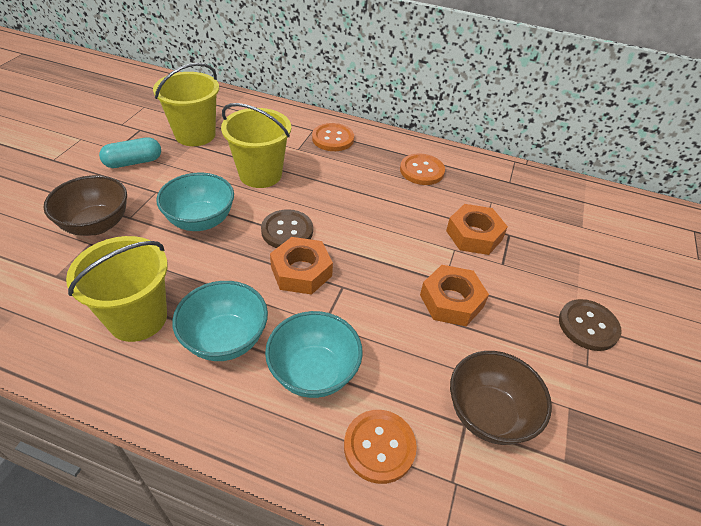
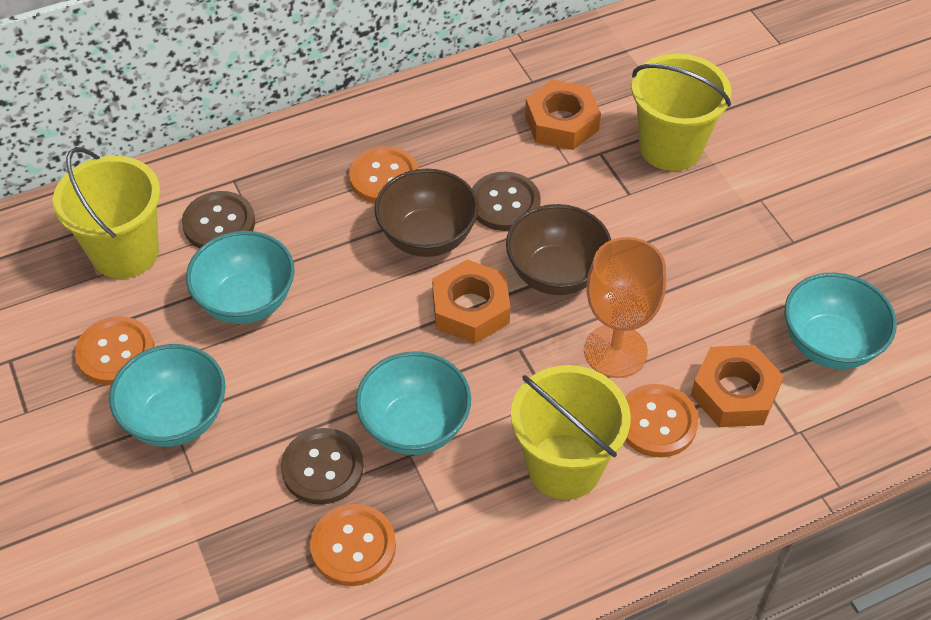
brown button: 2 -> 3
orange button: 3 -> 4
orange goblet: 0 -> 1
turquoise bowl: 3 -> 4
turquoise capsule: 1 -> 0

